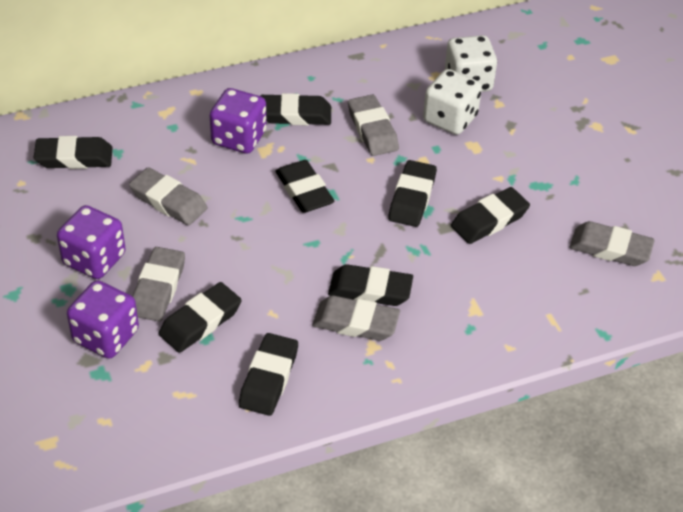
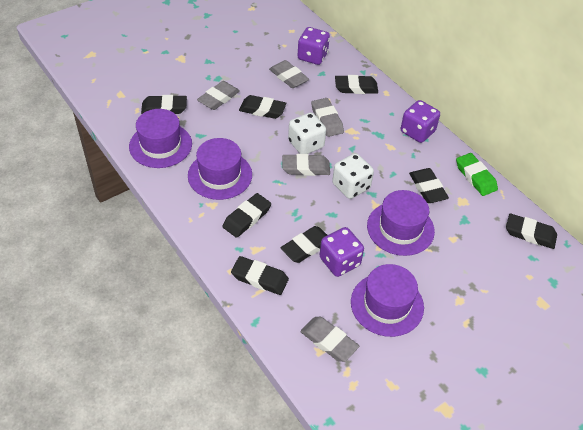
green eraser: 0 -> 1
purple hat: 0 -> 4

